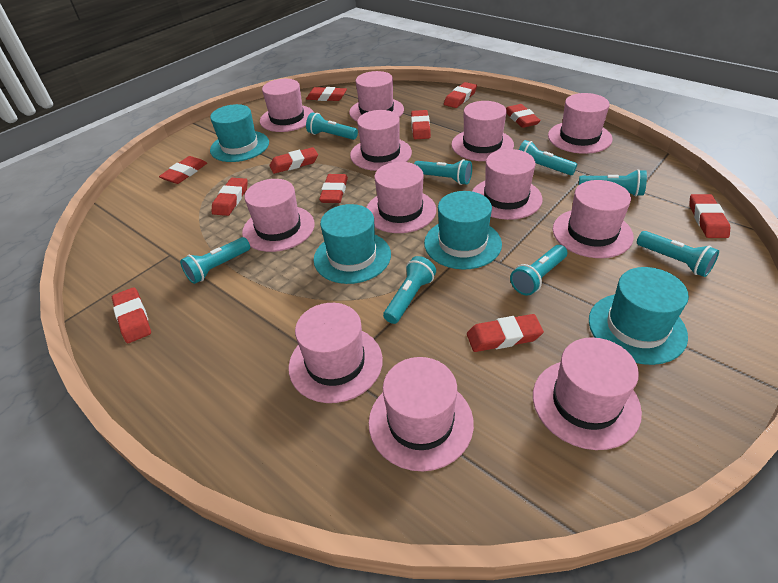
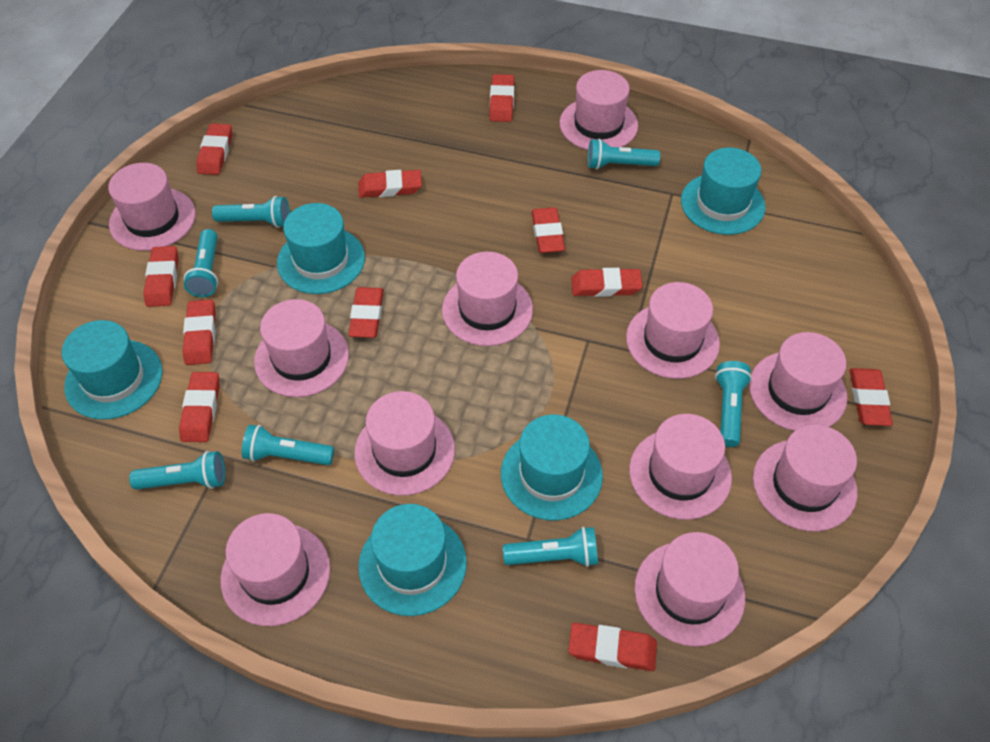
pink hat: 12 -> 11
turquoise flashlight: 8 -> 7
turquoise hat: 4 -> 5

